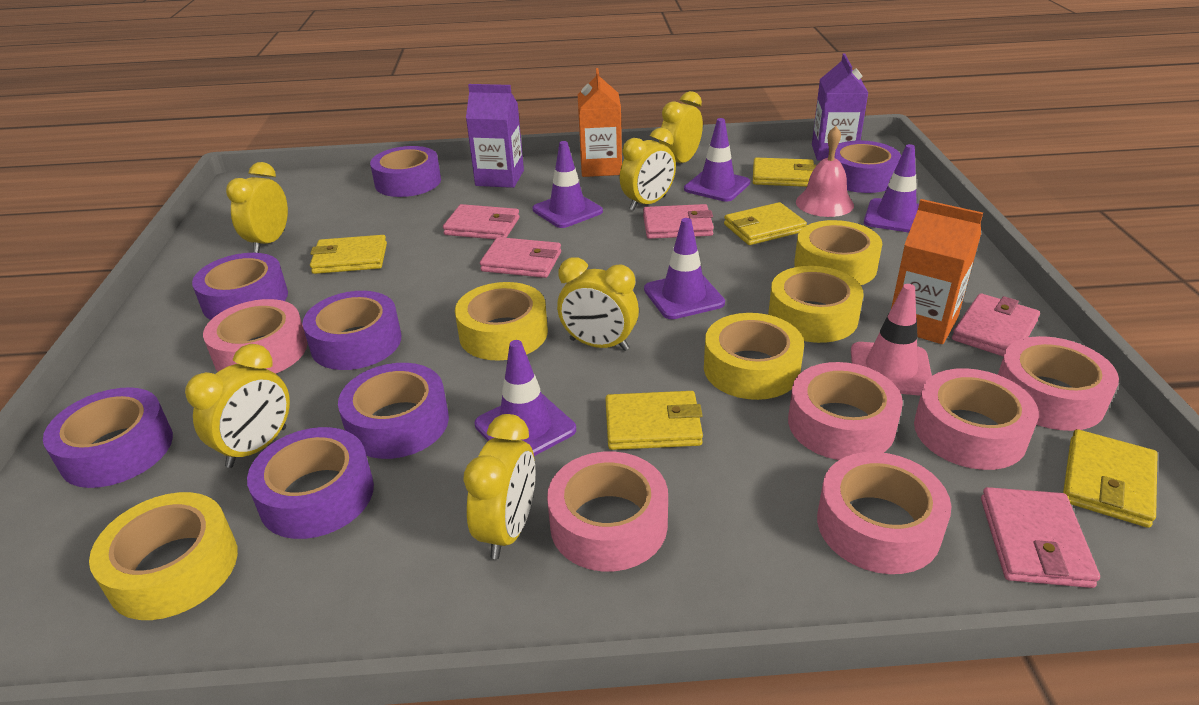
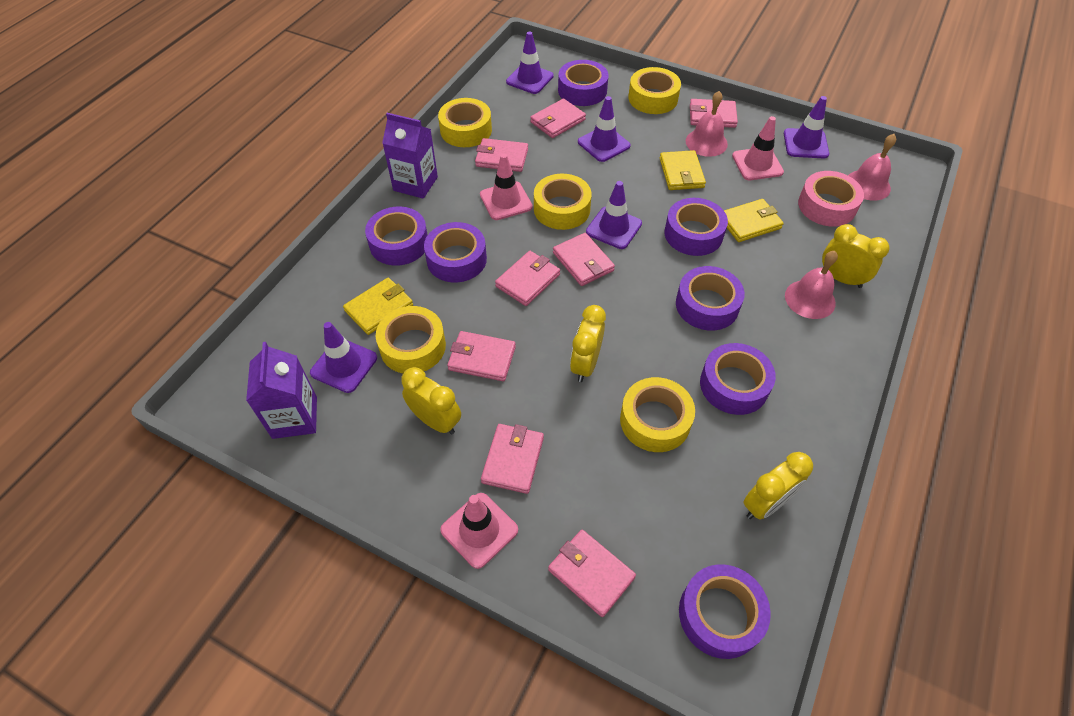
orange carton: 2 -> 0
pink bell: 1 -> 3
pink tape: 6 -> 1
pink traffic cone: 1 -> 3
pink wallet: 5 -> 8
yellow clock: 6 -> 4
yellow wallet: 5 -> 3

